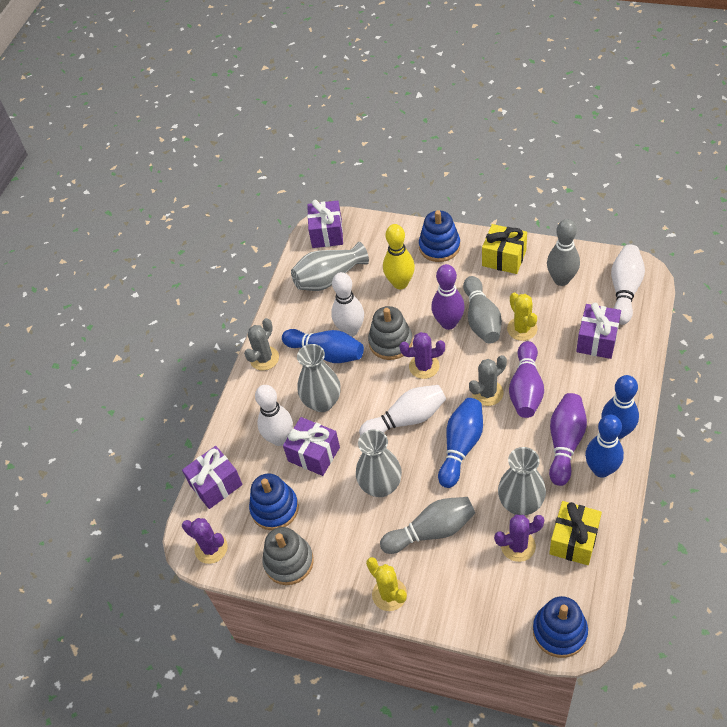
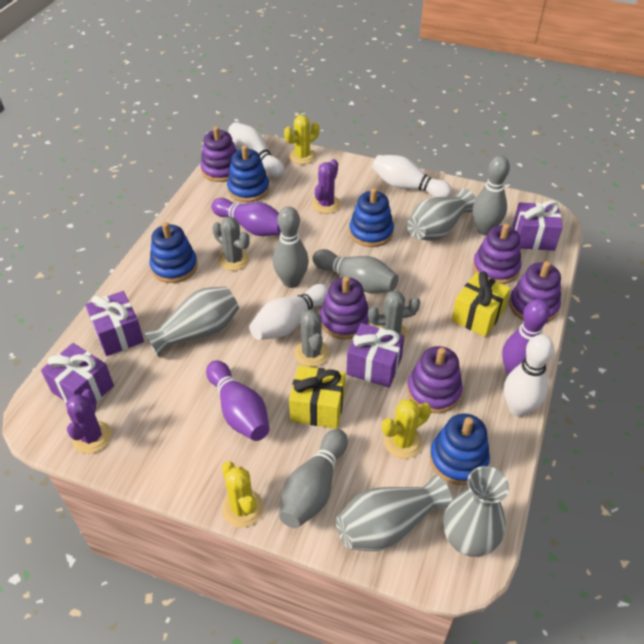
blue bowling pin: 4 -> 0
blue stacking toy: 3 -> 4
grey bowling pin: 3 -> 4
grey cactus: 2 -> 3
grey stacking toy: 2 -> 0
purple cactus: 3 -> 2
purple stacking toy: 0 -> 5
yellow bowling pin: 1 -> 0
yellow cactus: 2 -> 3

